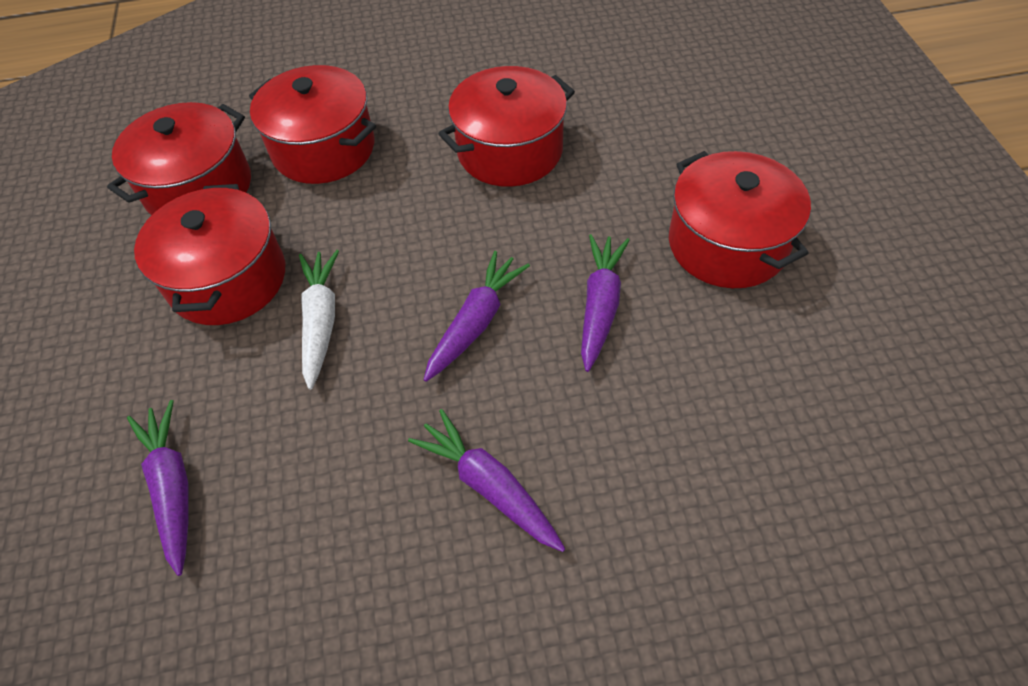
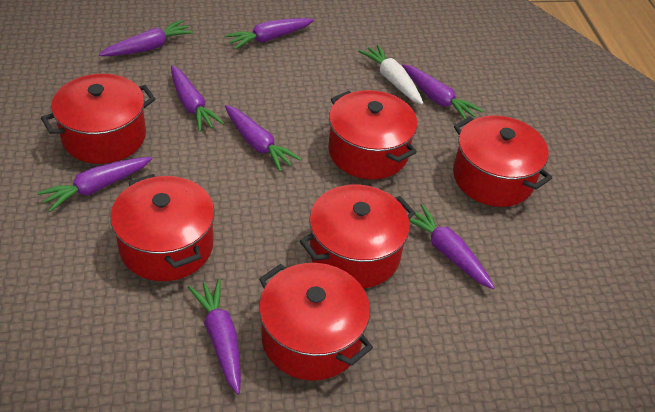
purple carrot: 4 -> 8
red pot: 5 -> 6

